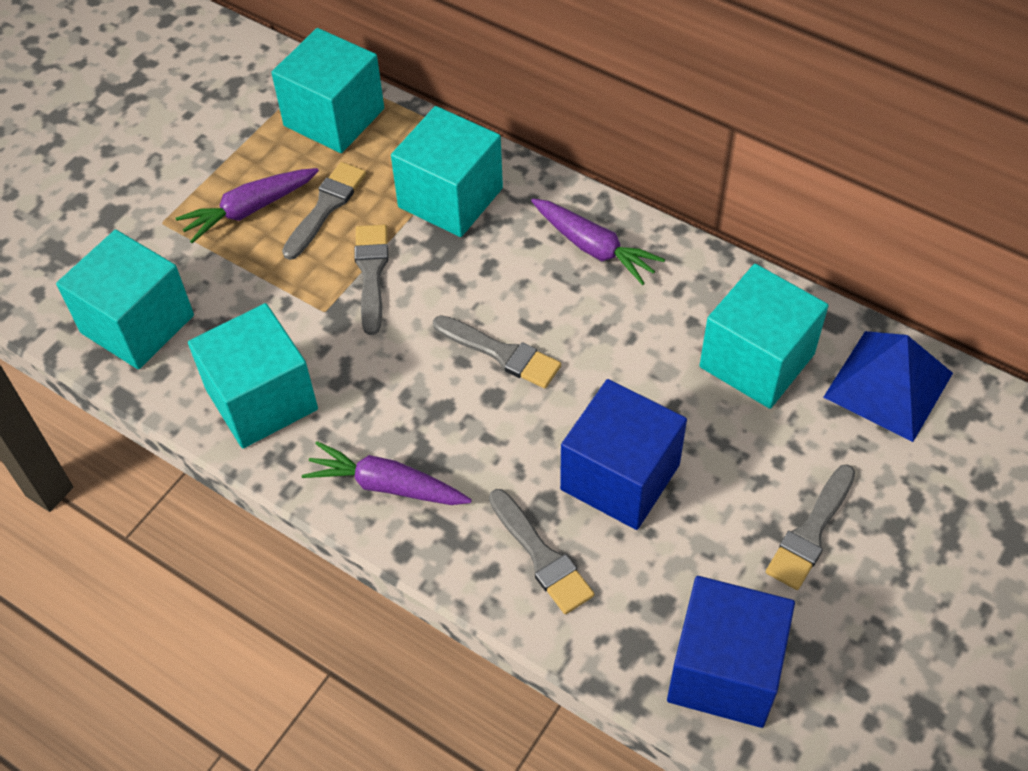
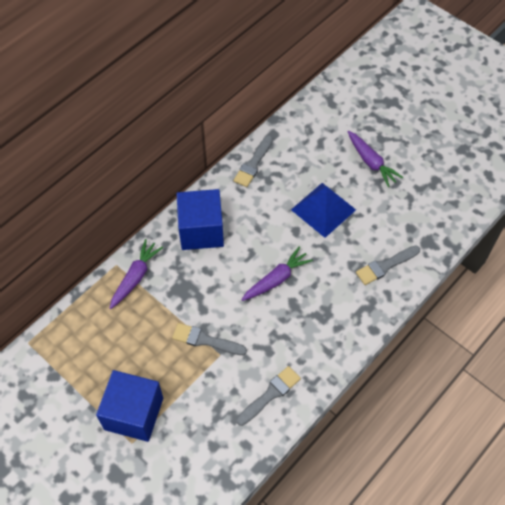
grey brush: 5 -> 4
turquoise cube: 5 -> 0

